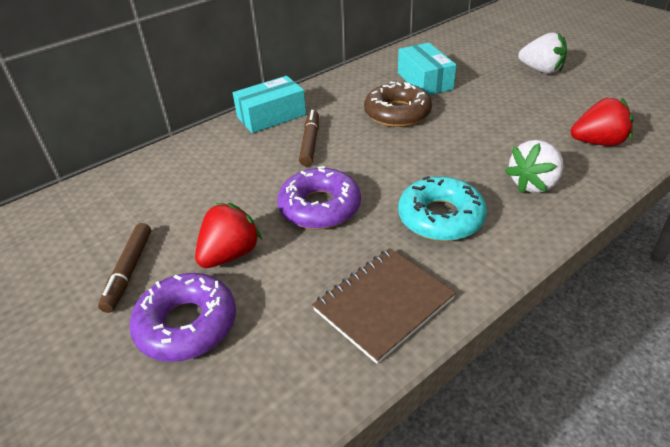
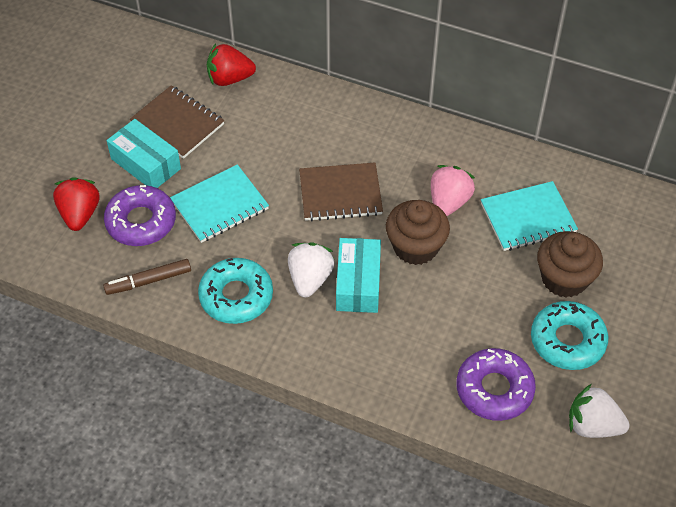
brown cupcake: 0 -> 2
brown donut: 1 -> 0
brown marker: 2 -> 1
brown notebook: 1 -> 2
pink strawberry: 0 -> 1
turquoise donut: 1 -> 2
turquoise notebook: 0 -> 2

